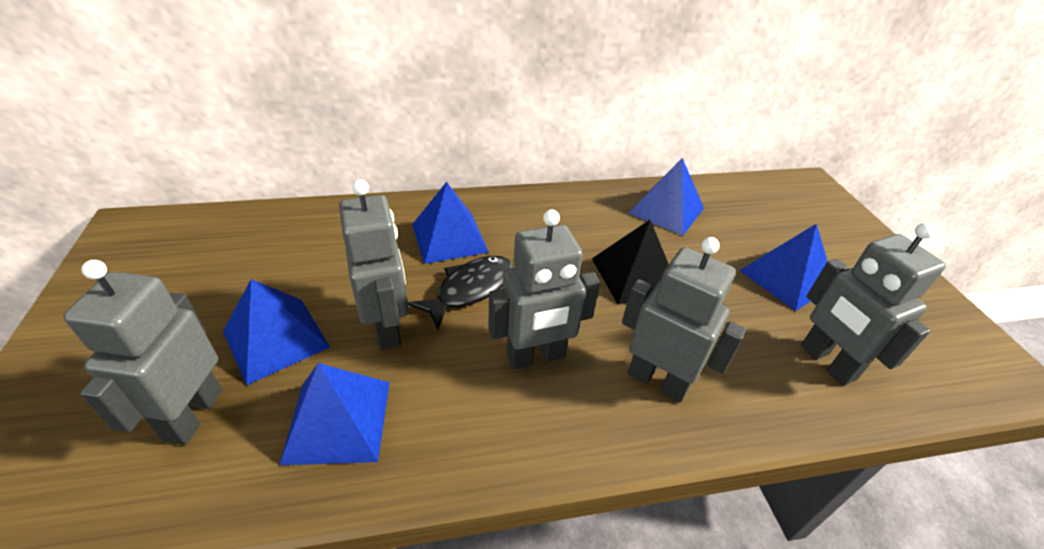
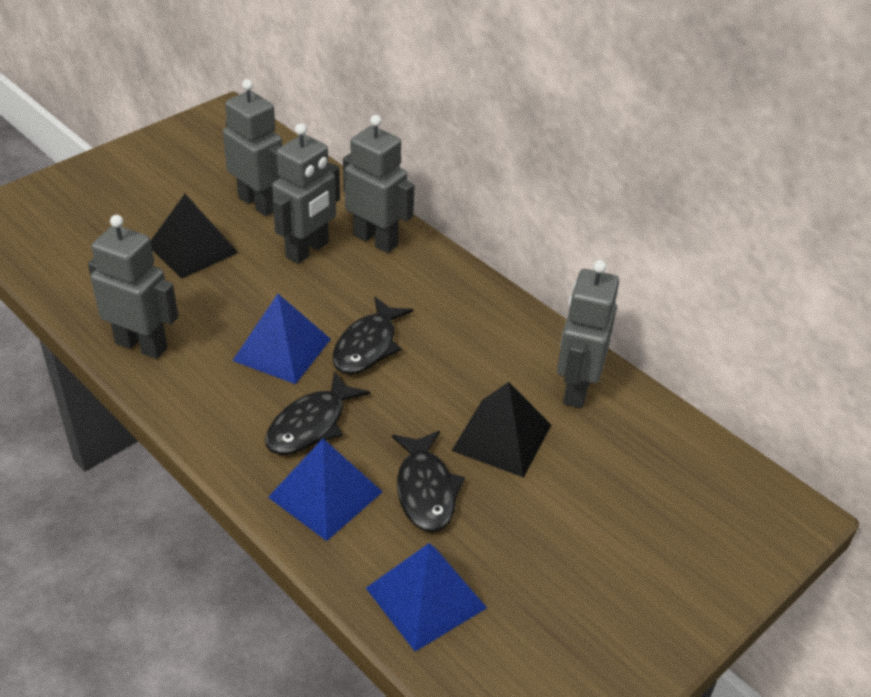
black fish: 1 -> 3
black pyramid: 1 -> 2
blue pyramid: 5 -> 3

